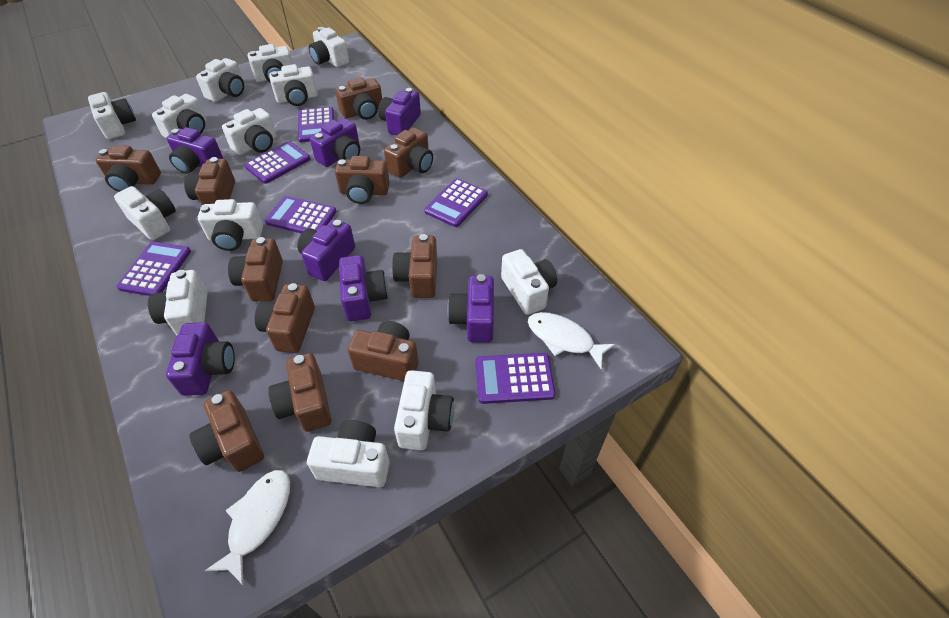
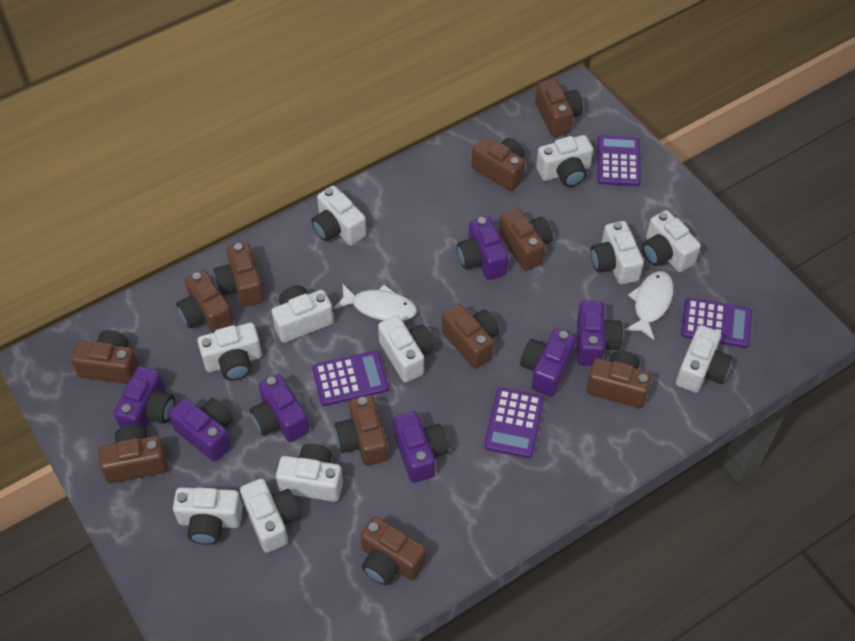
purple calculator: 6 -> 4
white camera: 13 -> 11

